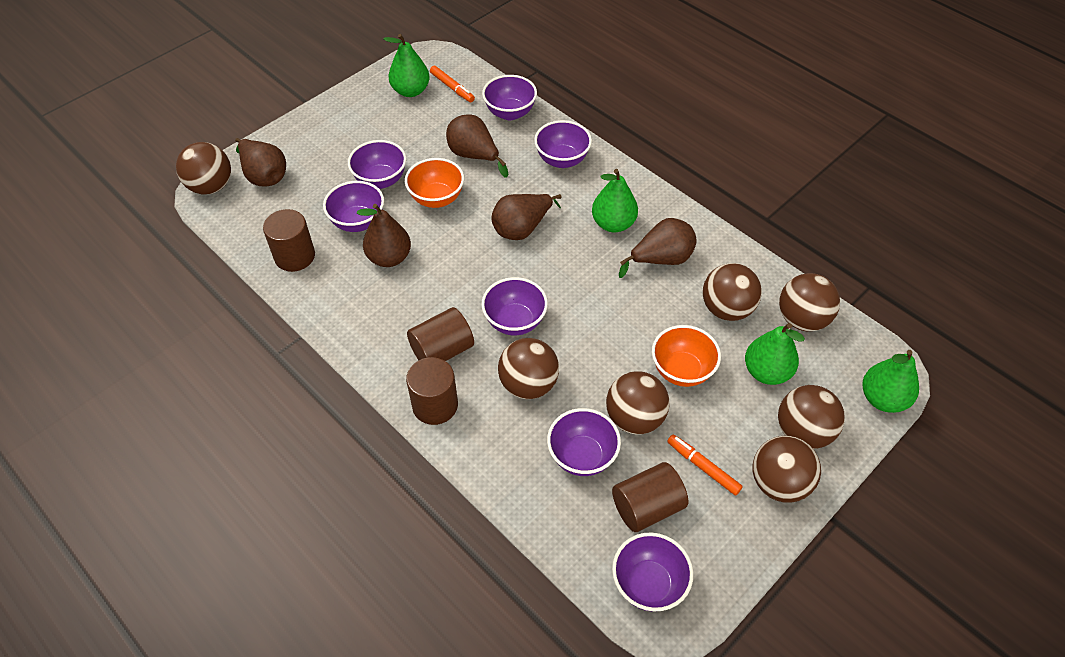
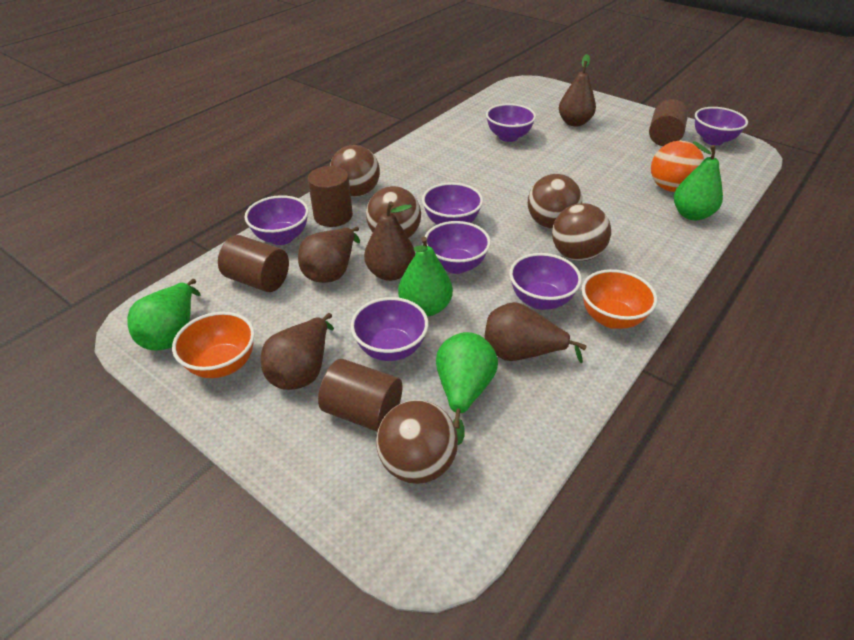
brown ball: 7 -> 5
orange ball: 0 -> 1
orange marker: 2 -> 0

